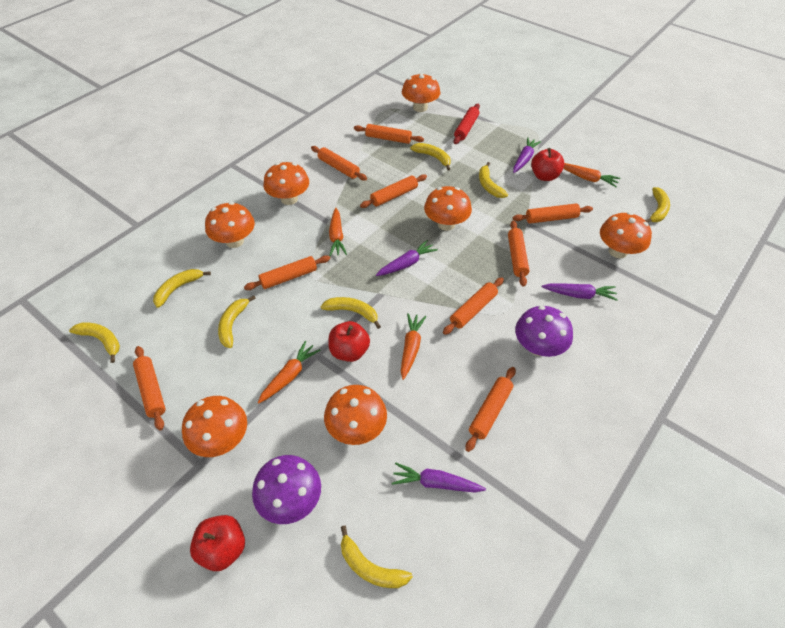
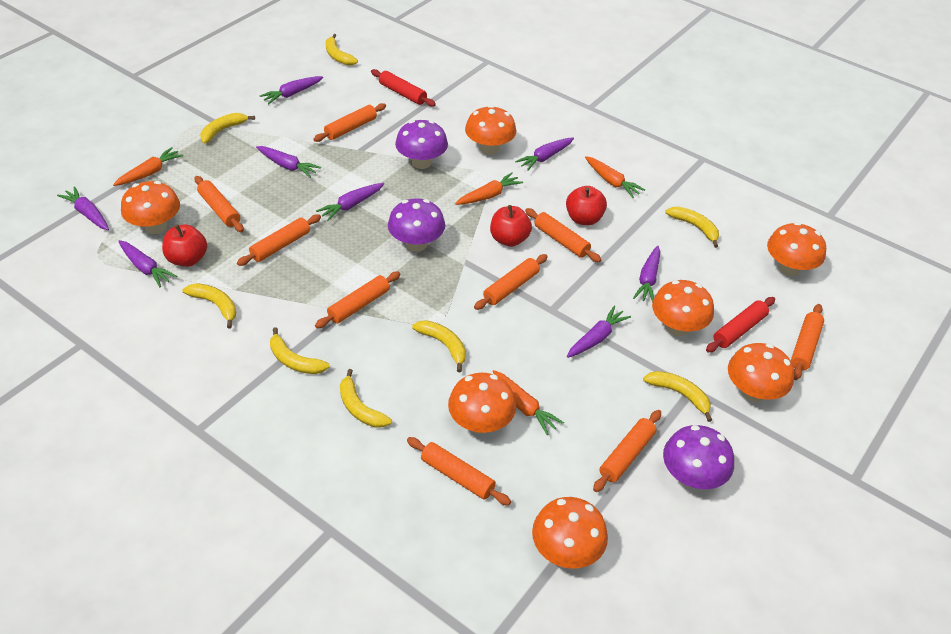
purple carrot: 4 -> 8
purple mushroom: 2 -> 3
red rolling pin: 1 -> 2

